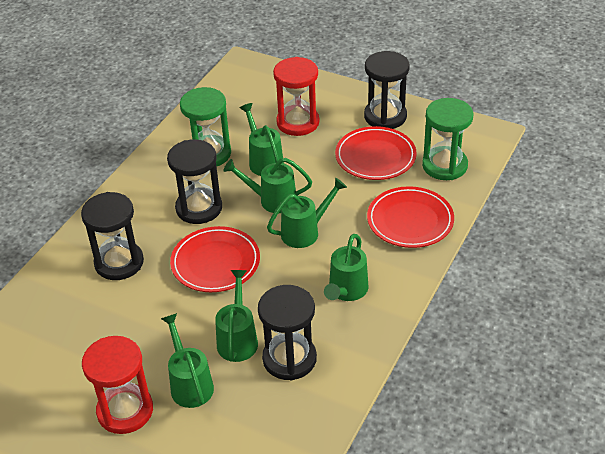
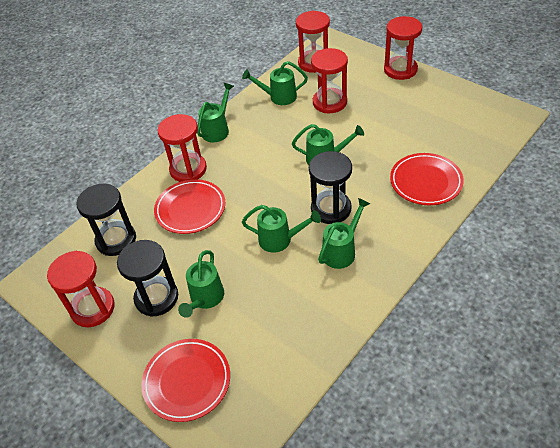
black hourglass: 4 -> 3
green hourglass: 2 -> 0
red hourglass: 2 -> 5

